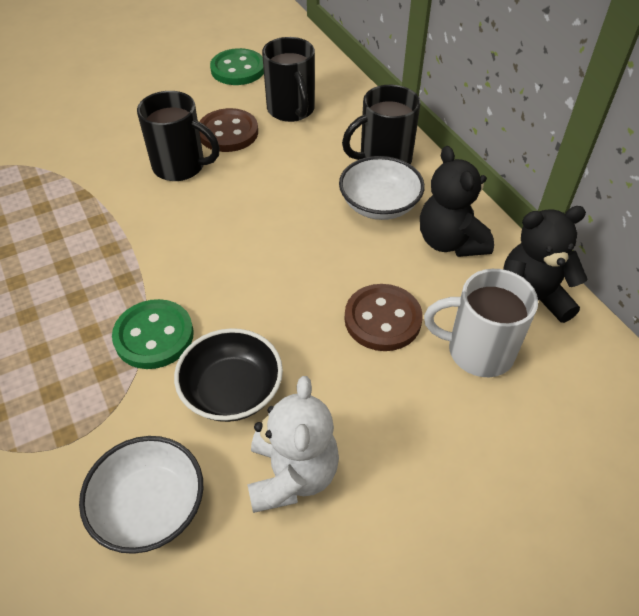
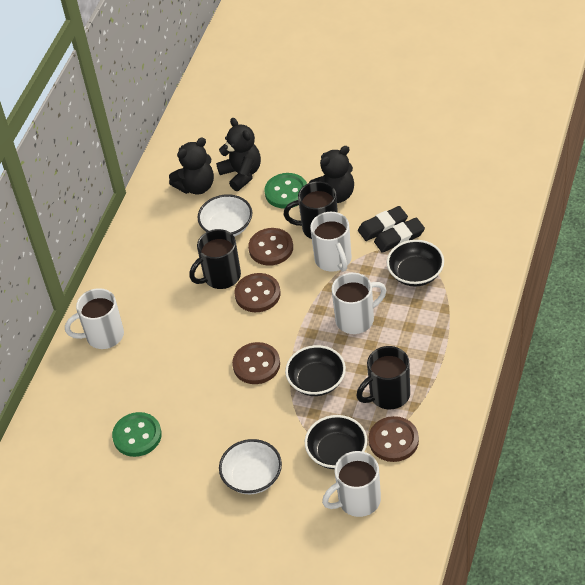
black bowl: 1 -> 3
black eraser: 0 -> 2
black teddy bear: 2 -> 3
brown button: 2 -> 4
white mug: 1 -> 4
white teddy bear: 1 -> 0

